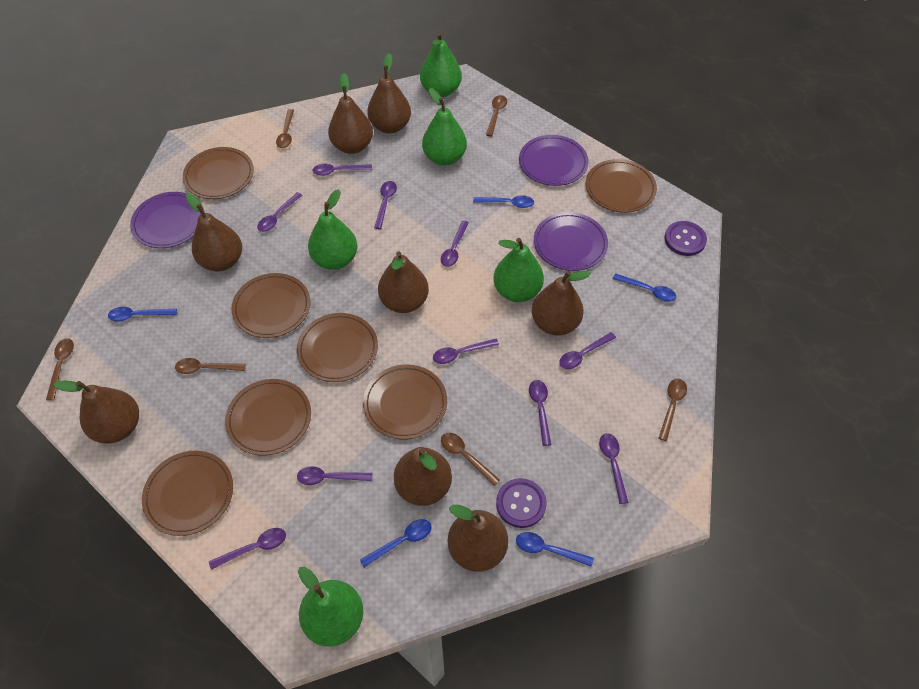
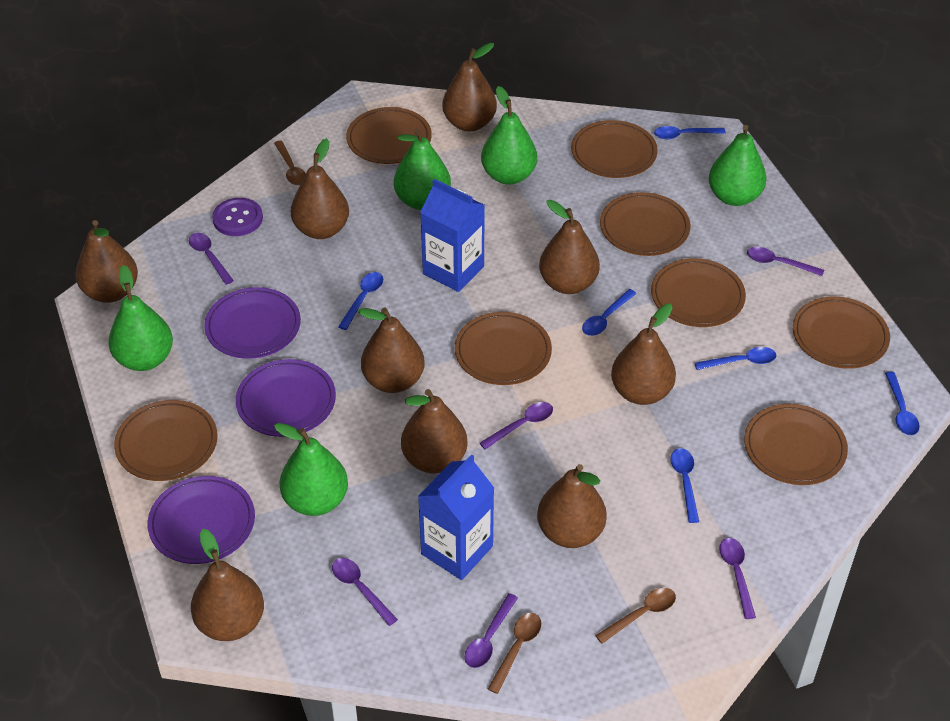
blue carton: 0 -> 2
blue spoon: 5 -> 6
brown pear: 8 -> 9
brown plate: 7 -> 8
brown spoon: 6 -> 3
purple button: 2 -> 1
purple spoon: 10 -> 6

